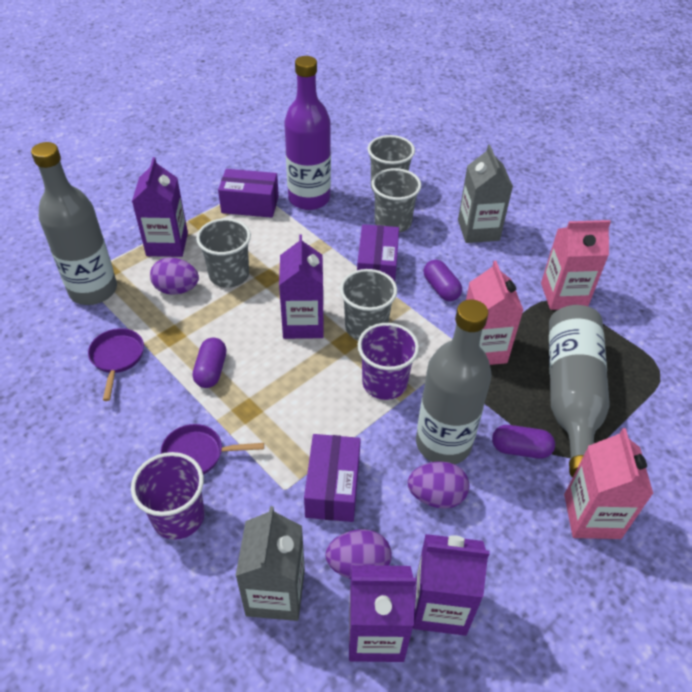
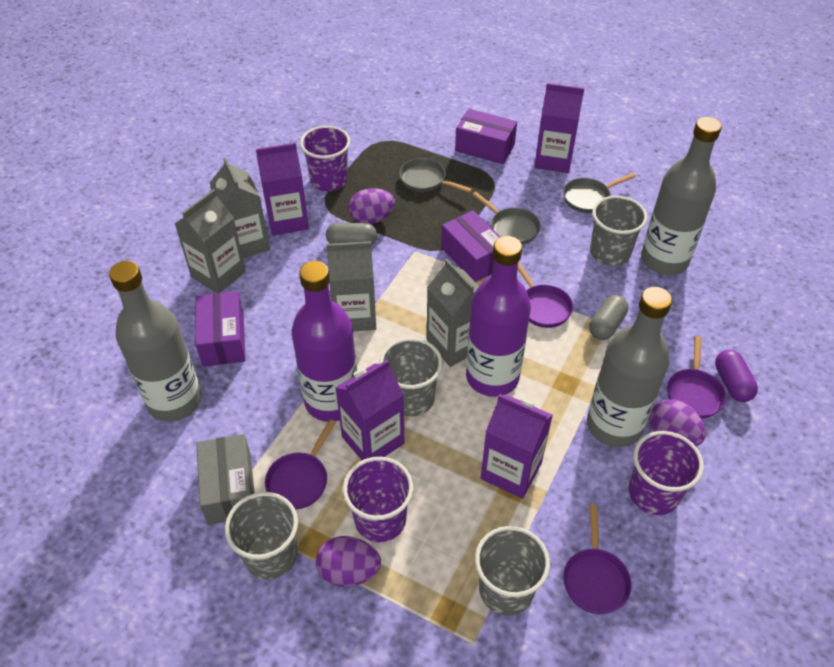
grey box: 0 -> 1
grey capsule: 0 -> 2
grey carton: 2 -> 4
grey pan: 0 -> 3
pink carton: 3 -> 0
purple bottle: 1 -> 2
purple capsule: 3 -> 1
purple cup: 2 -> 3
purple pan: 2 -> 4

